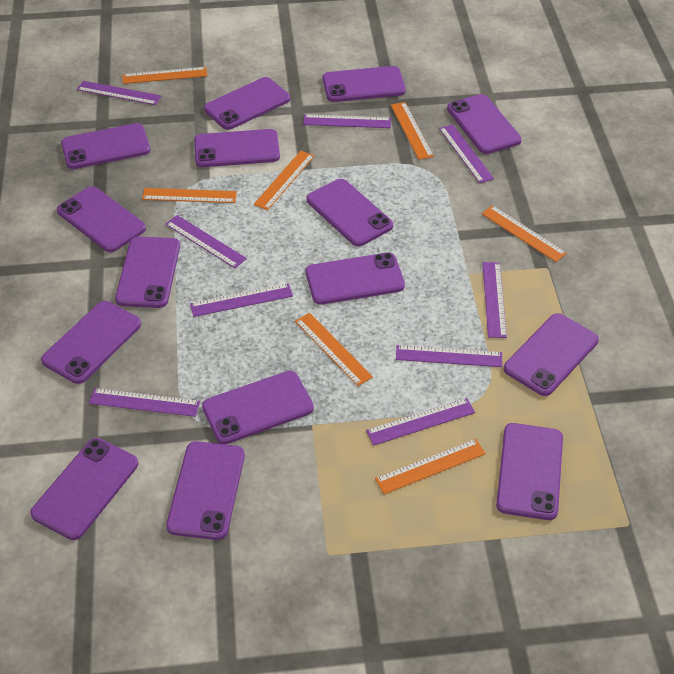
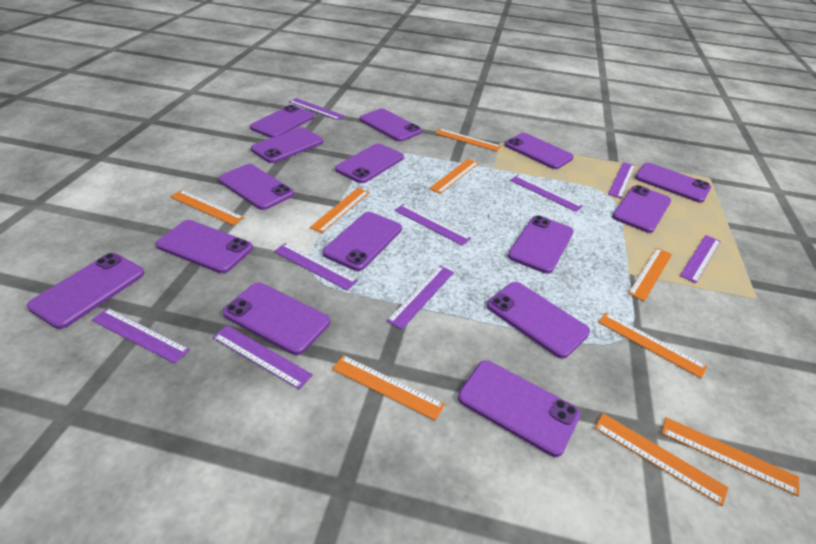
orange ruler: 7 -> 9

